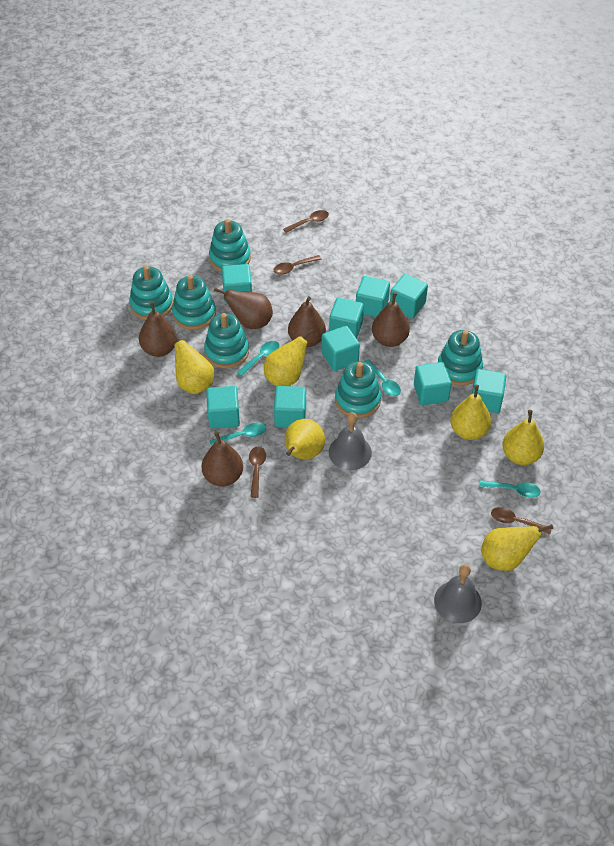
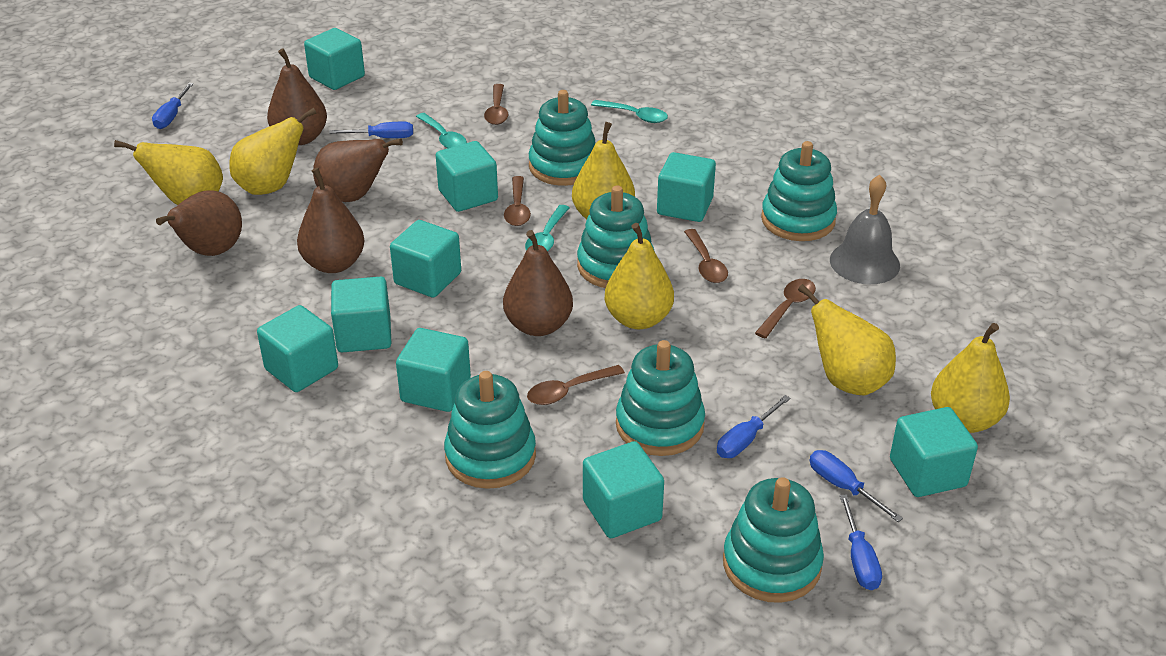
blue screwdriver: 0 -> 5
brown spoon: 4 -> 5
grey bell: 2 -> 1
turquoise spoon: 4 -> 3

